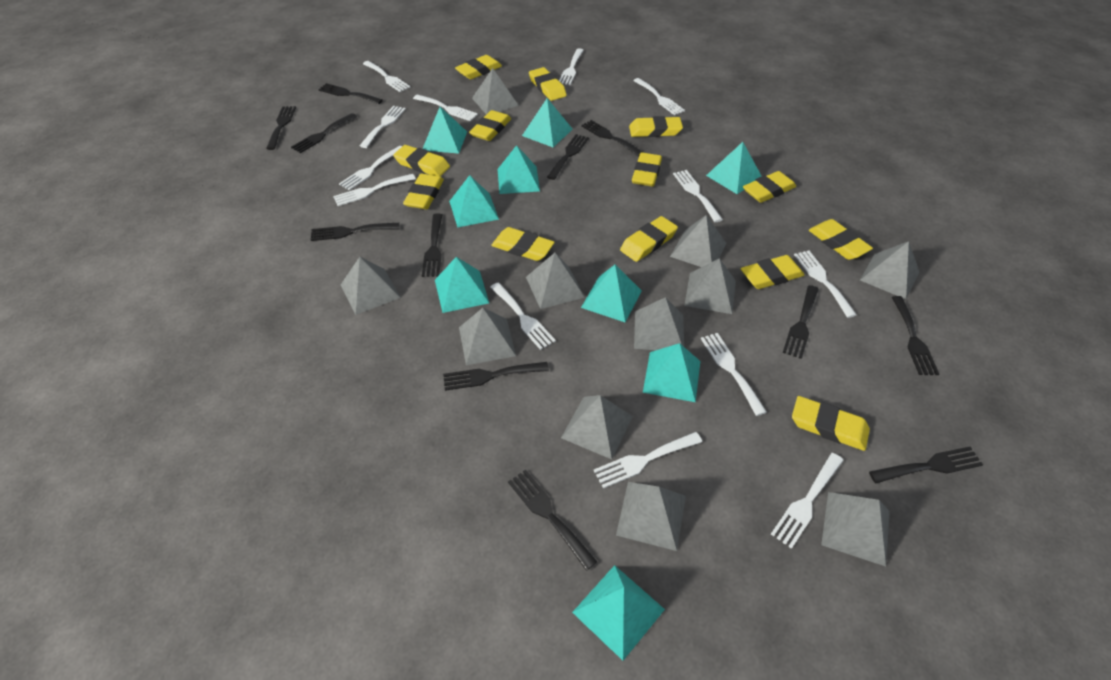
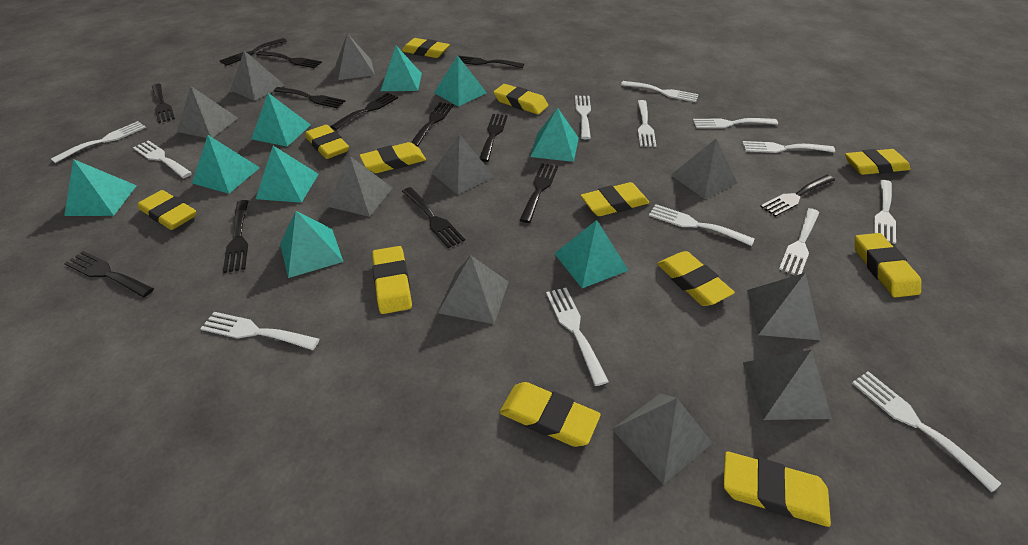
black fork: 12 -> 13
grey pyramid: 11 -> 10
yellow eraser: 13 -> 12

